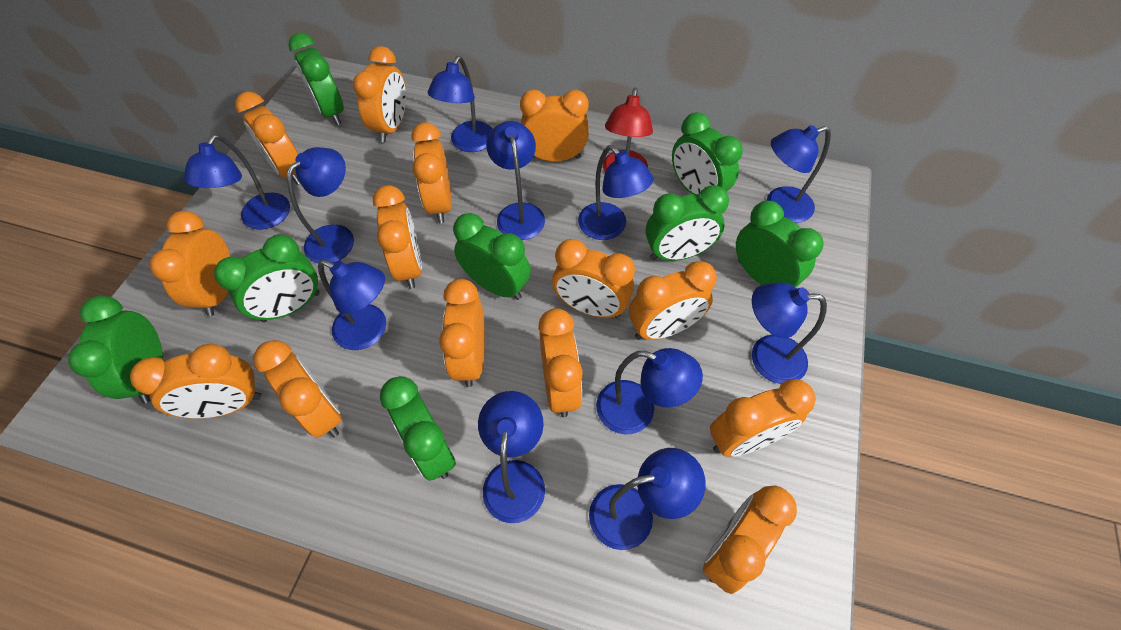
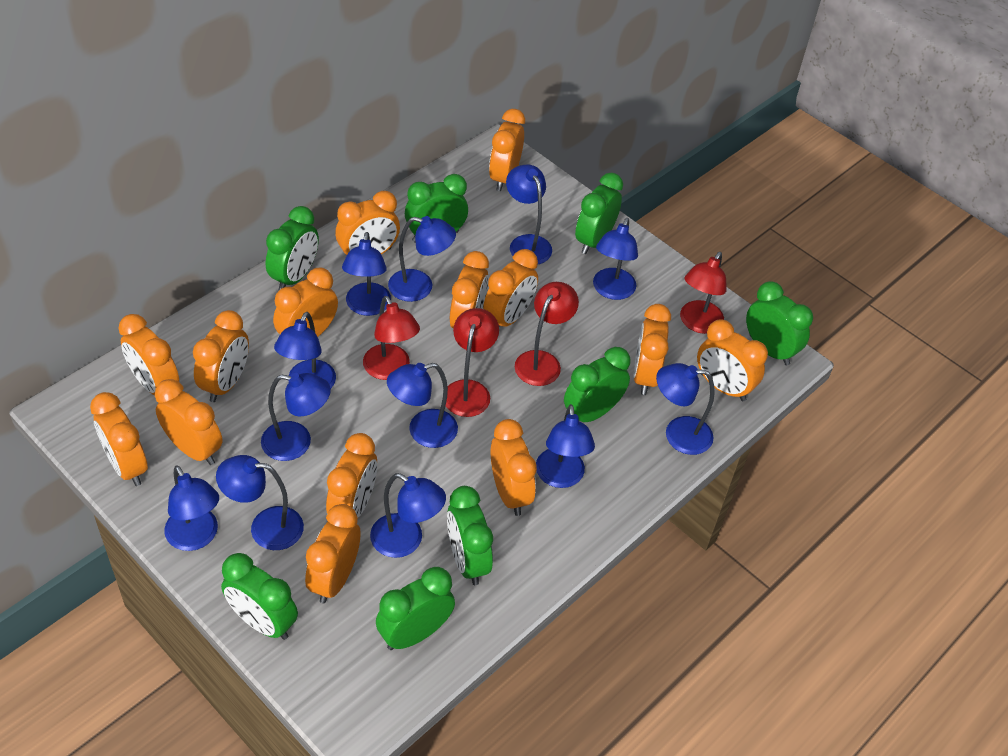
blue lamp: 11 -> 12
red lamp: 1 -> 4

